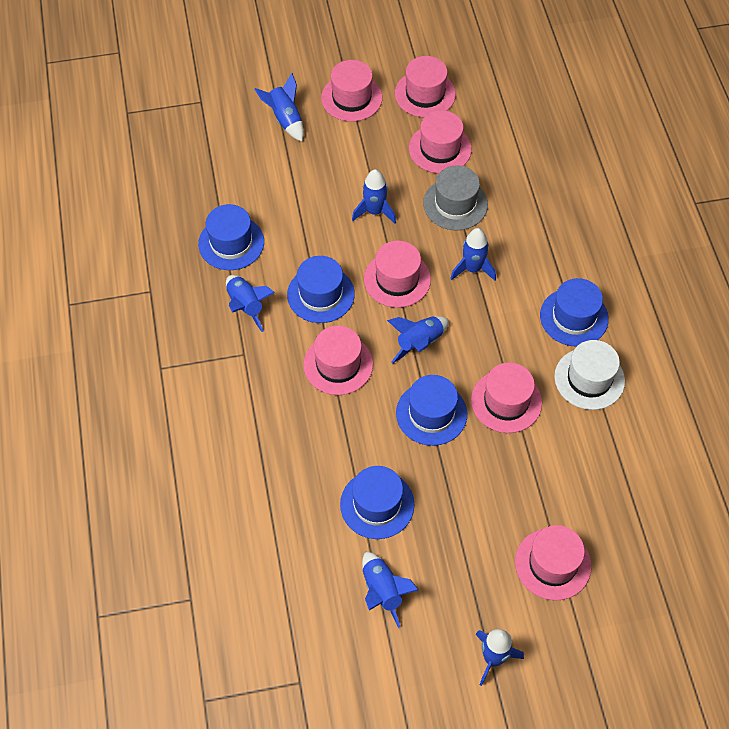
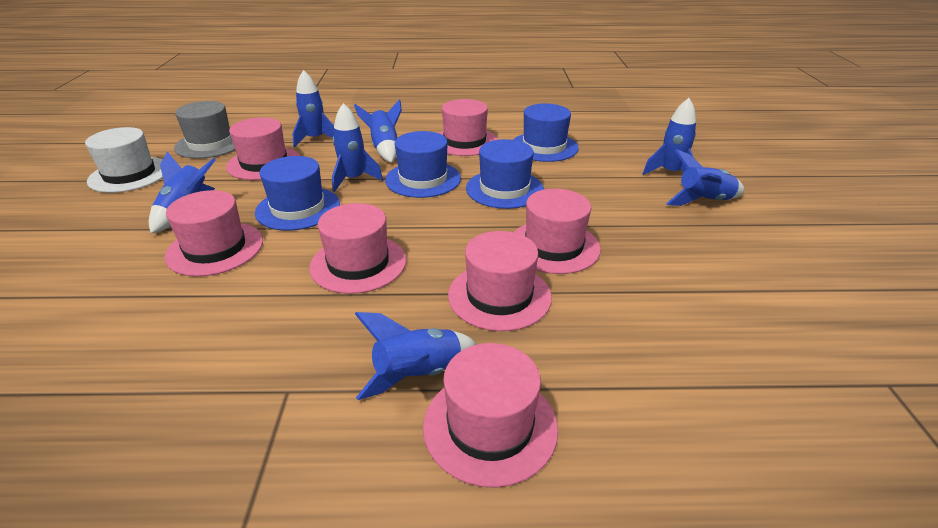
blue hat: 5 -> 4

